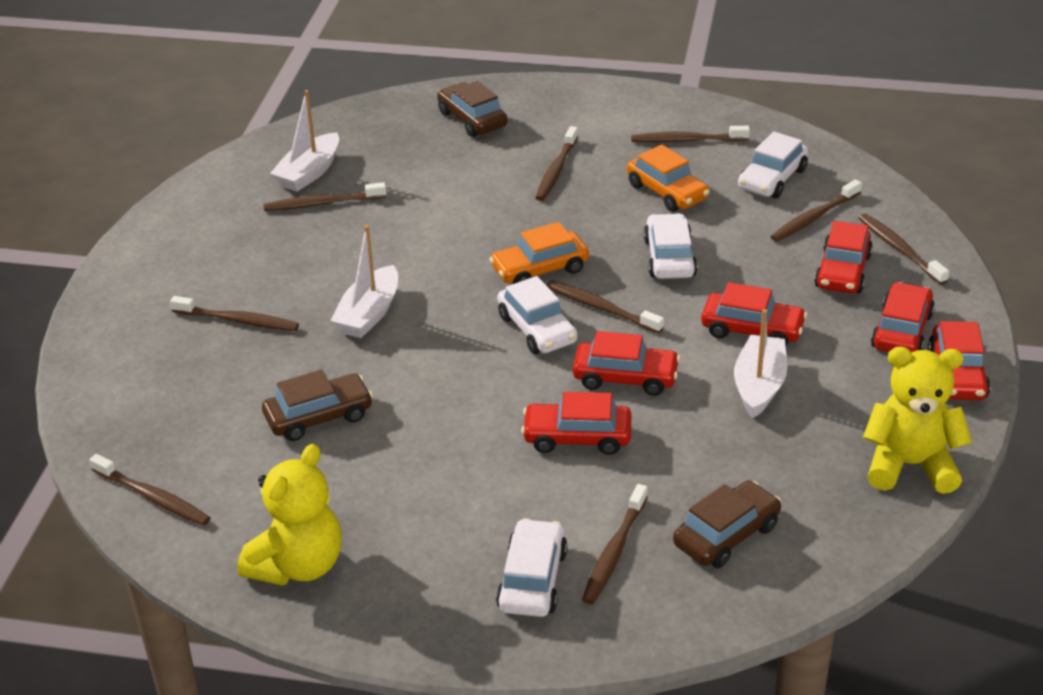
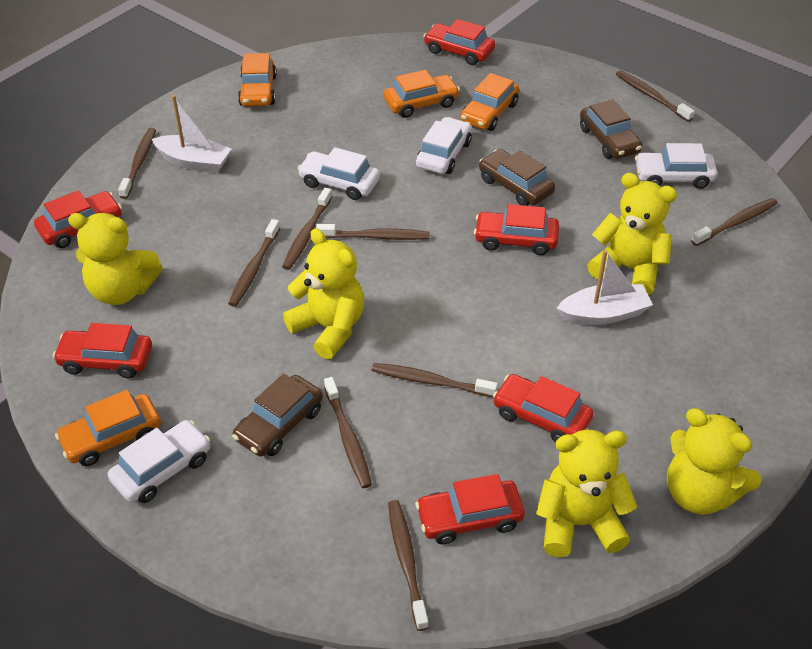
orange car: 2 -> 4
white boat: 3 -> 2
yellow teddy bear: 2 -> 5

